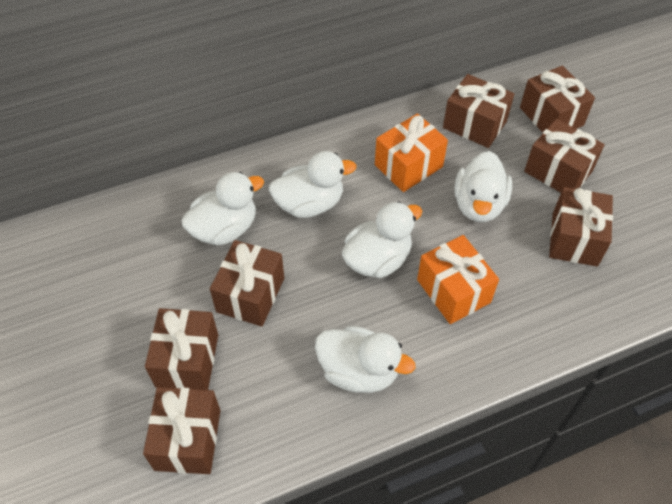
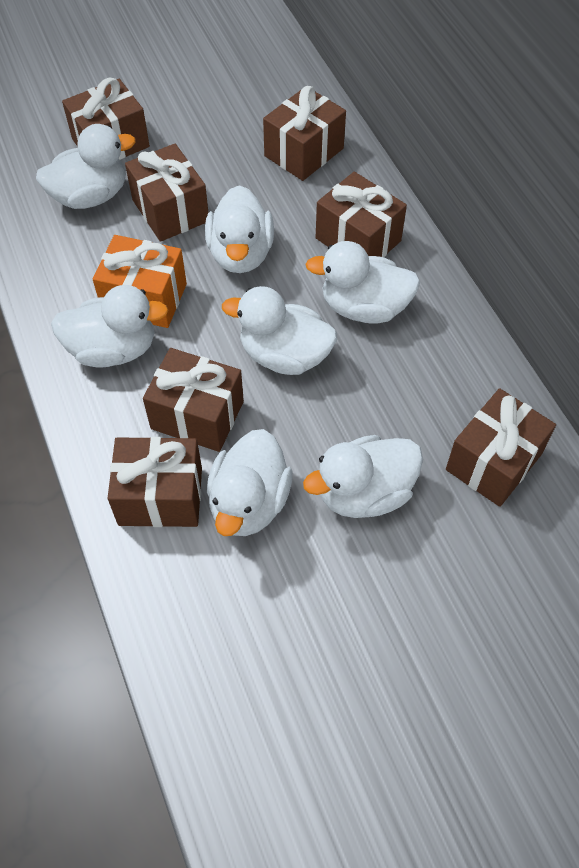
orange gift: 2 -> 1
white duck: 5 -> 7

